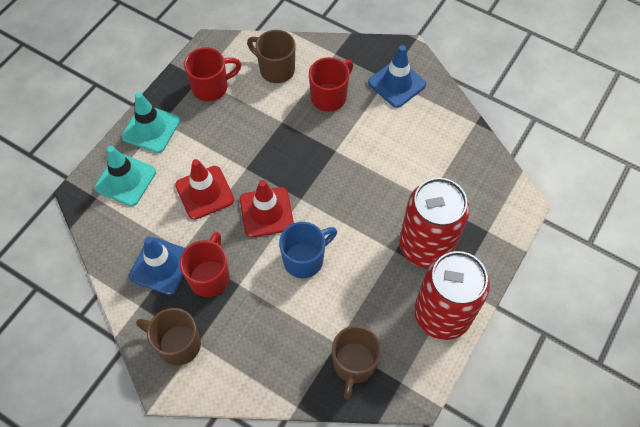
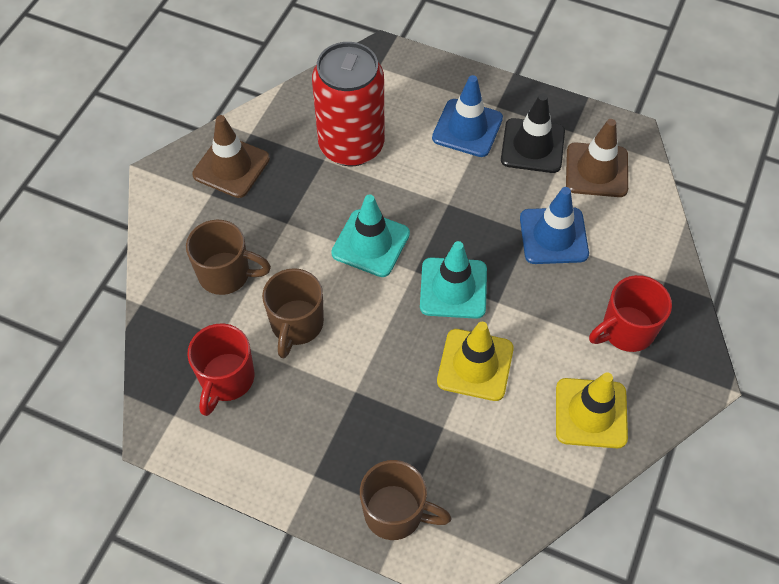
black traffic cone: 0 -> 1
blue mug: 1 -> 0
brown traffic cone: 0 -> 2
red can: 2 -> 1
red mug: 3 -> 2
red traffic cone: 2 -> 0
yellow traffic cone: 0 -> 2

